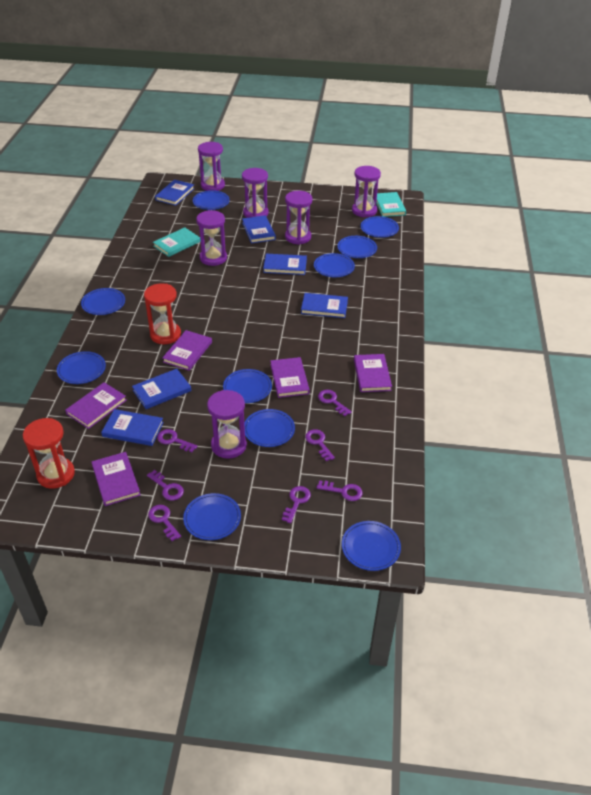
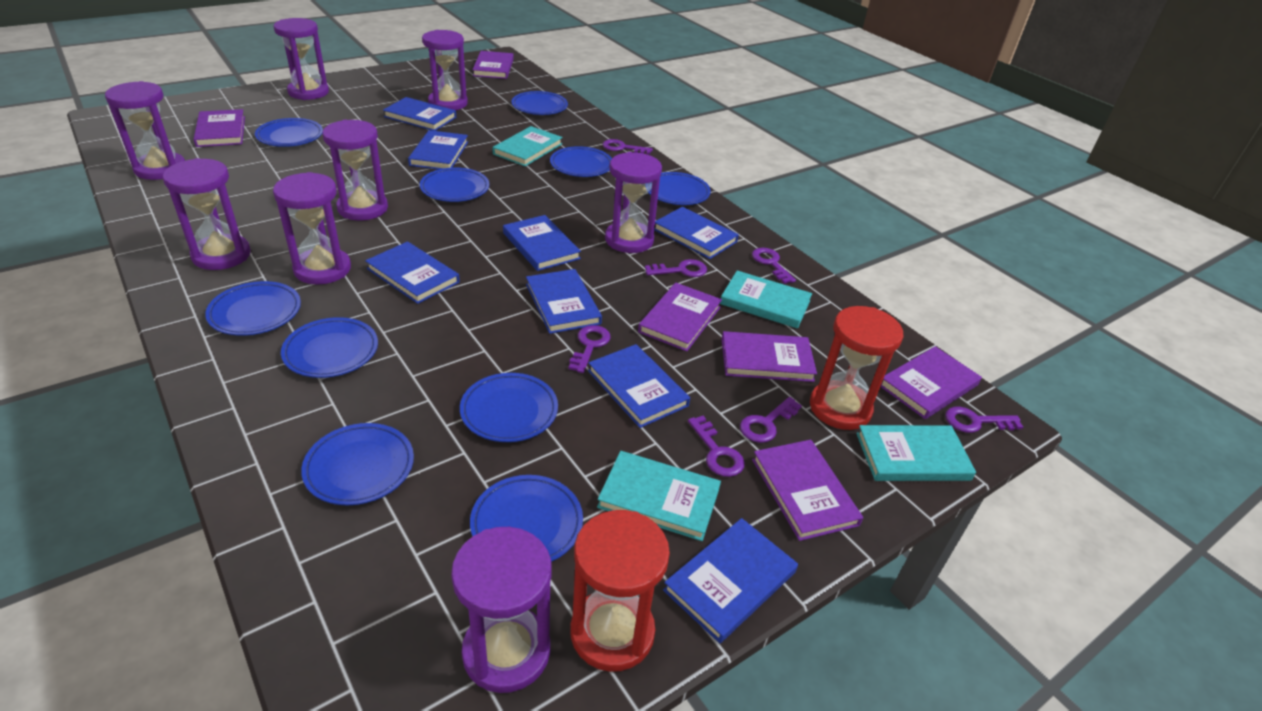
blue book: 6 -> 8
purple book: 5 -> 6
purple hourglass: 6 -> 8
turquoise book: 2 -> 4

